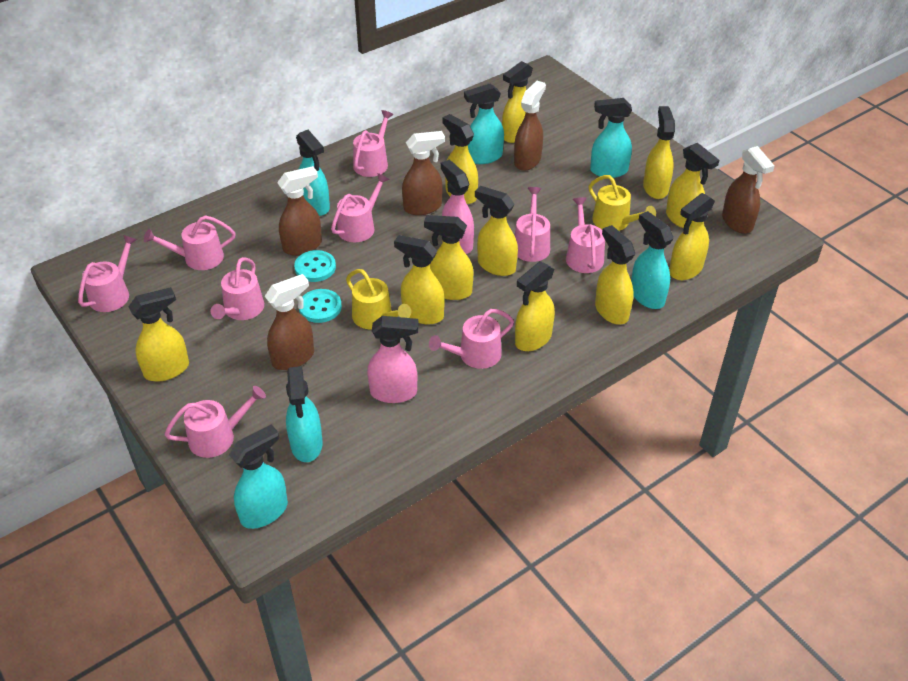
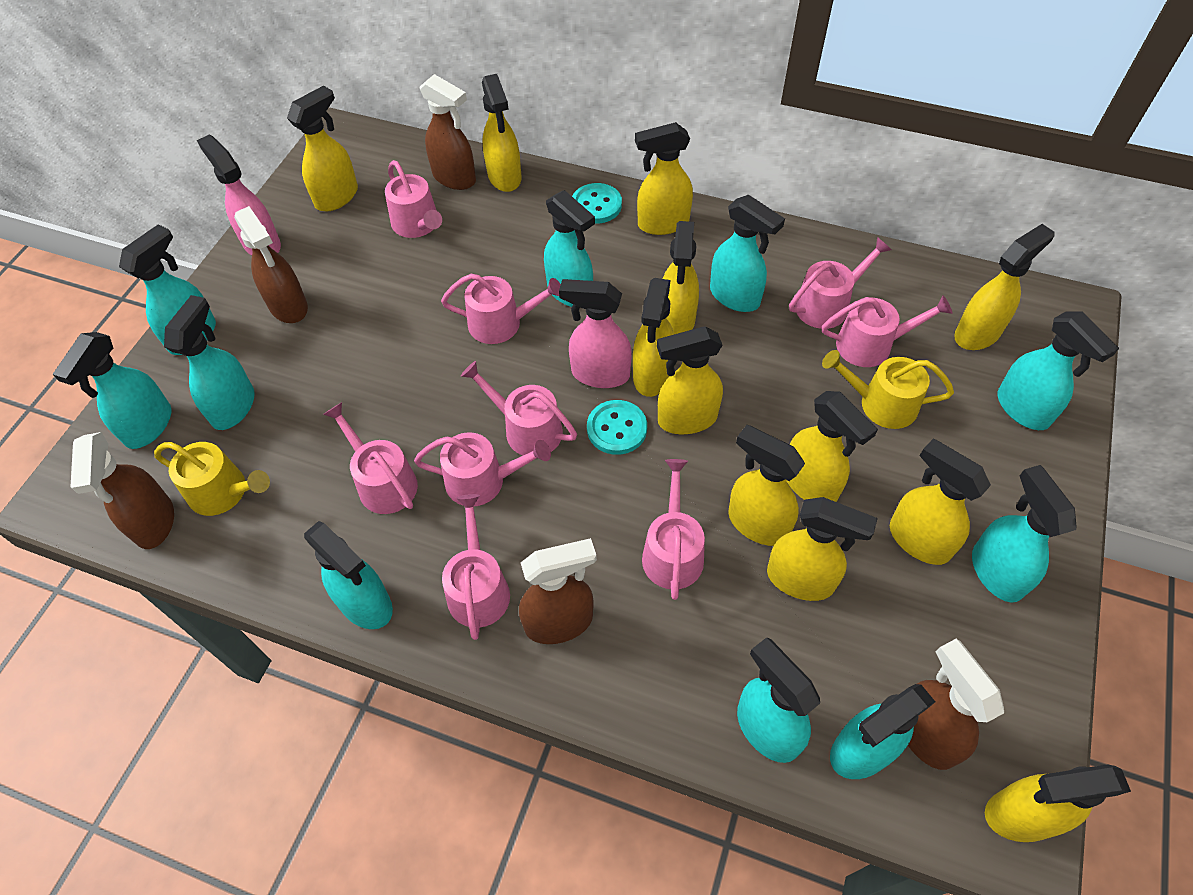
turquoise spray bottle: 6 -> 10
yellow spray bottle: 11 -> 12

